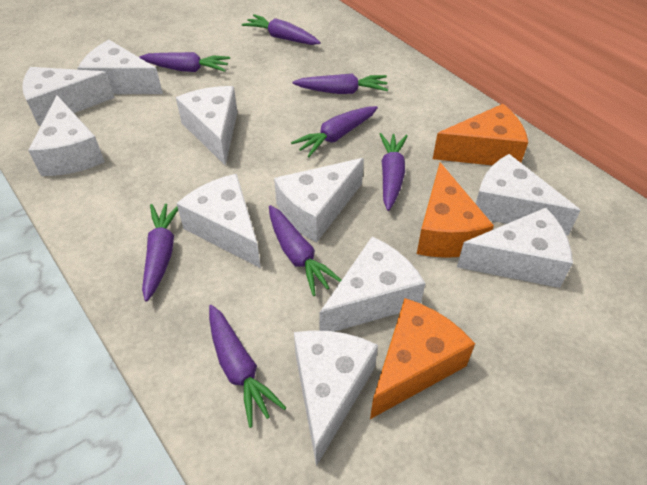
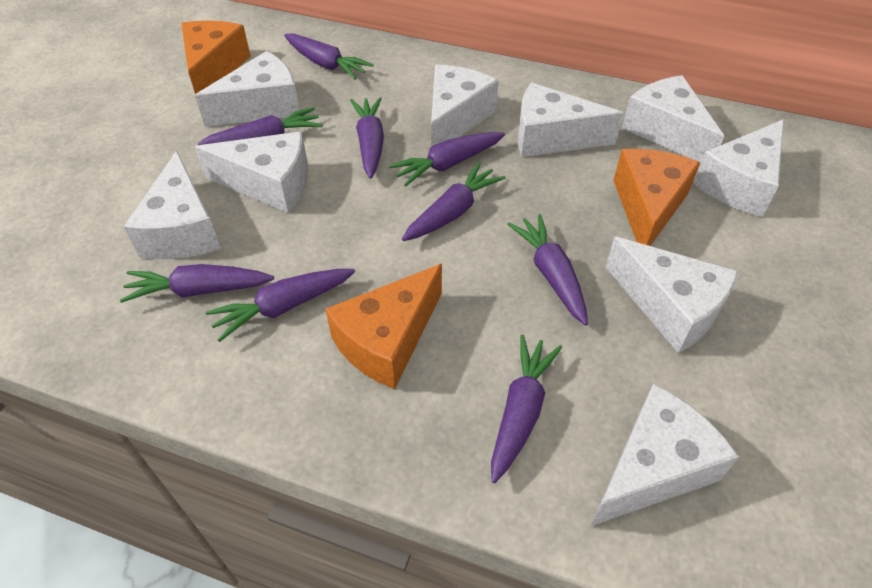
purple carrot: 8 -> 9
white cheese: 10 -> 9

